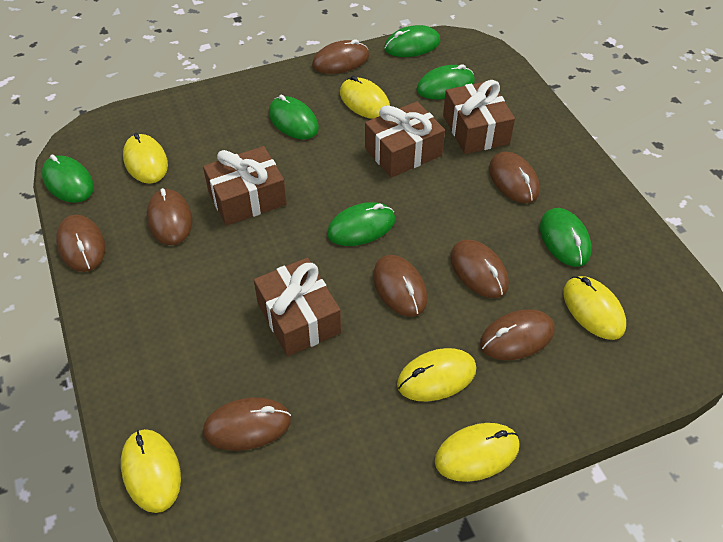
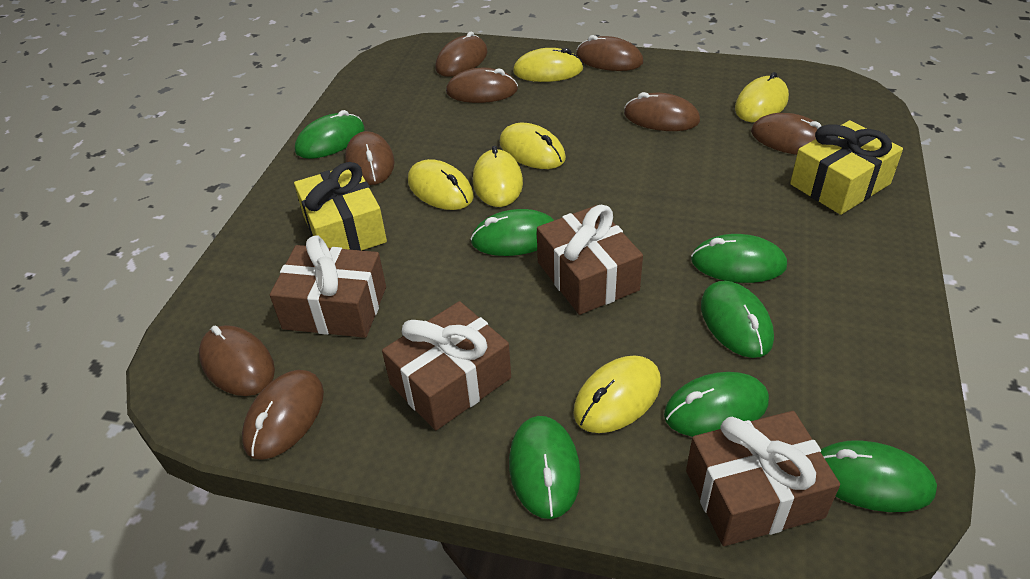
green mouse: 6 -> 7
yellow gift: 0 -> 2

